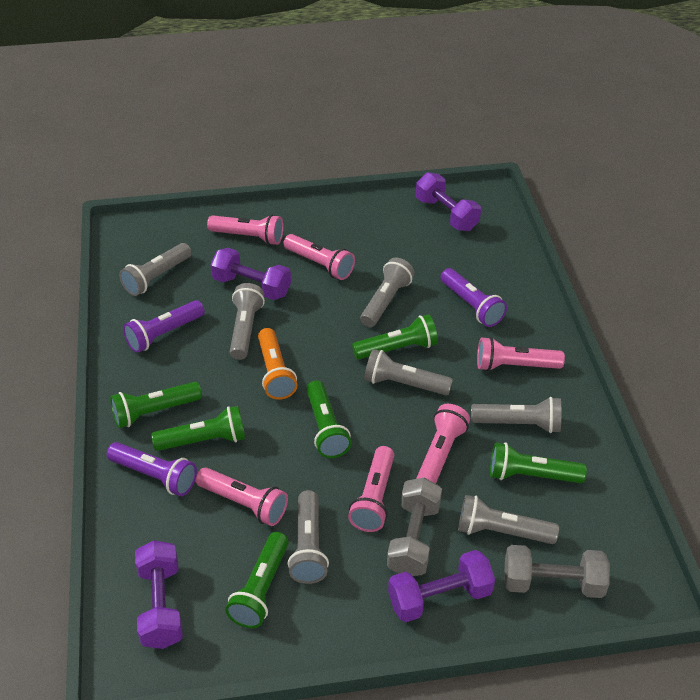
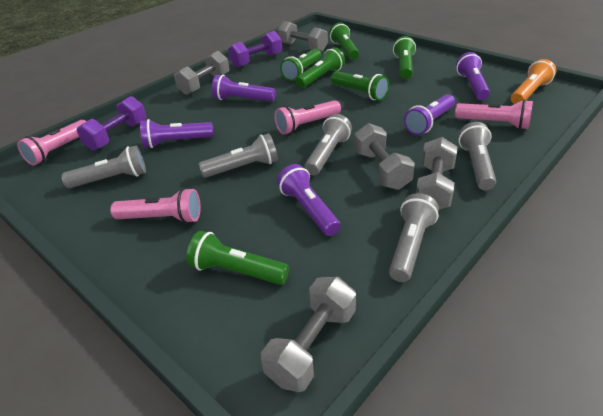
grey dumbbell: 2 -> 5
grey flashlight: 7 -> 5
pink flashlight: 6 -> 4
purple dumbbell: 4 -> 2
purple flashlight: 3 -> 5

